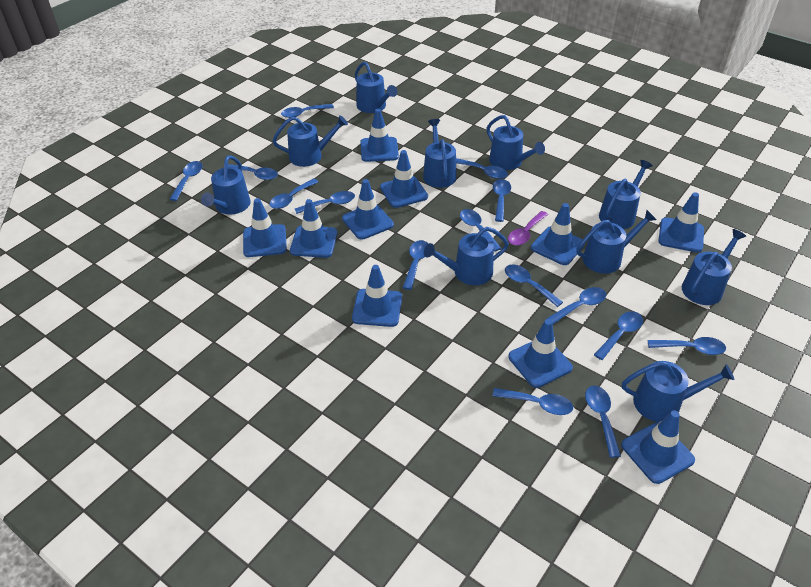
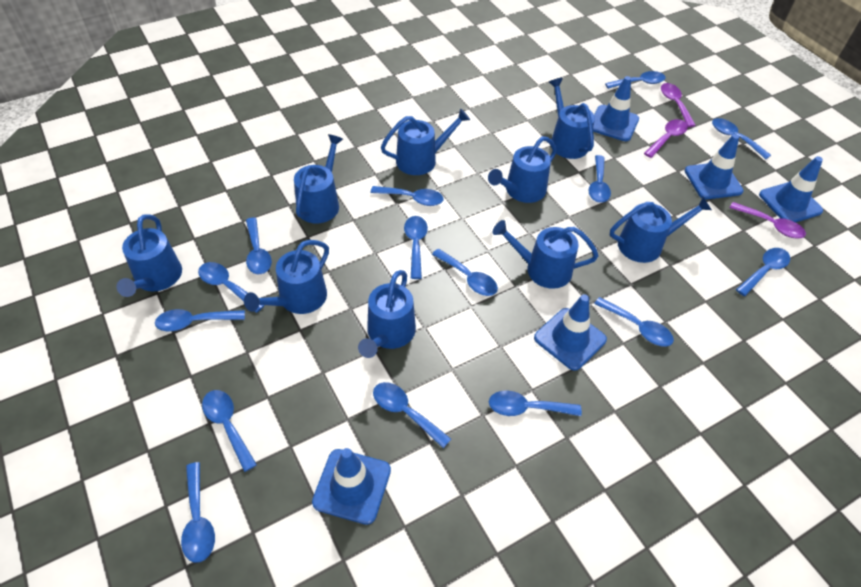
blue traffic cone: 10 -> 5
blue watering can: 10 -> 9
purple spoon: 1 -> 3

